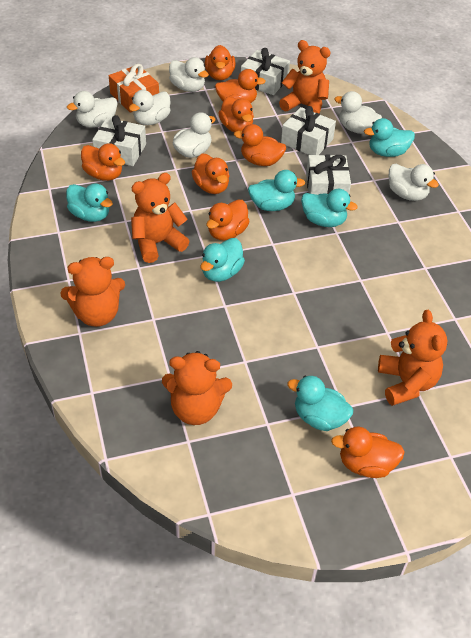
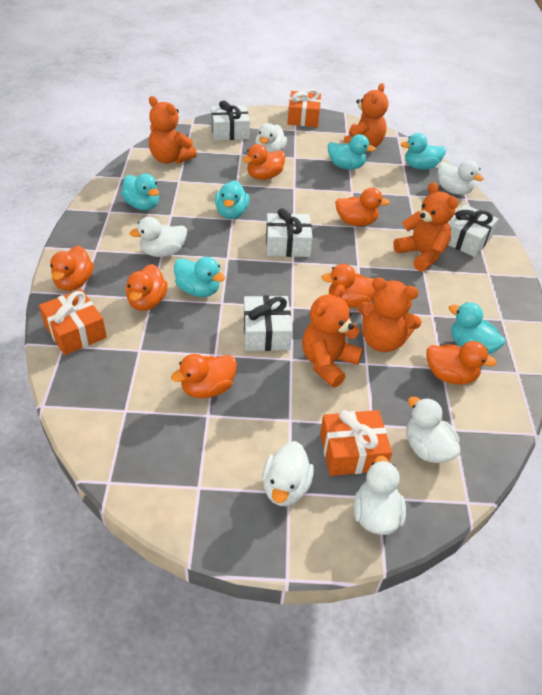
orange duck: 8 -> 7
orange gift: 1 -> 3

